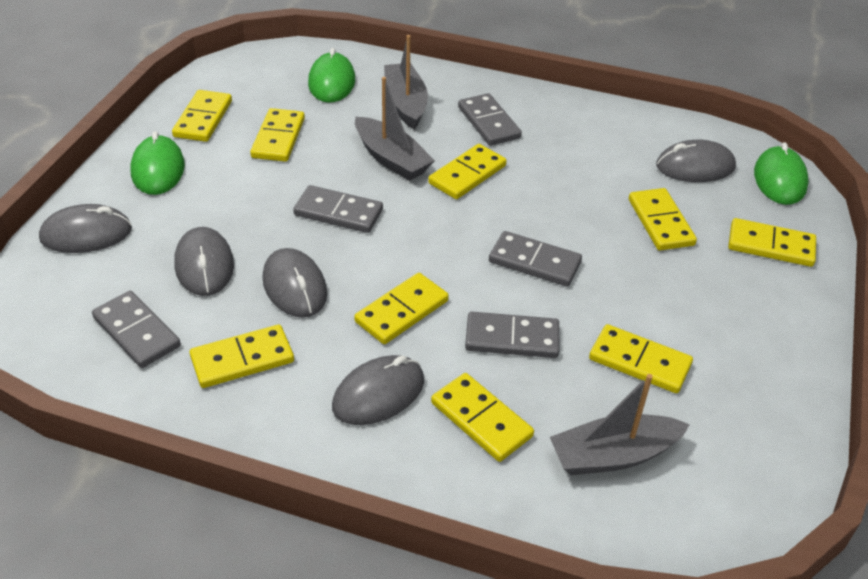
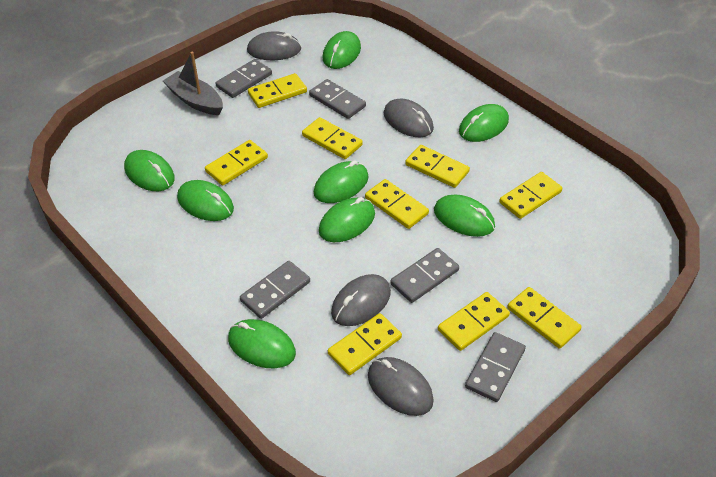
green mouse: 3 -> 8
grey boat: 3 -> 1
grey mouse: 5 -> 4

